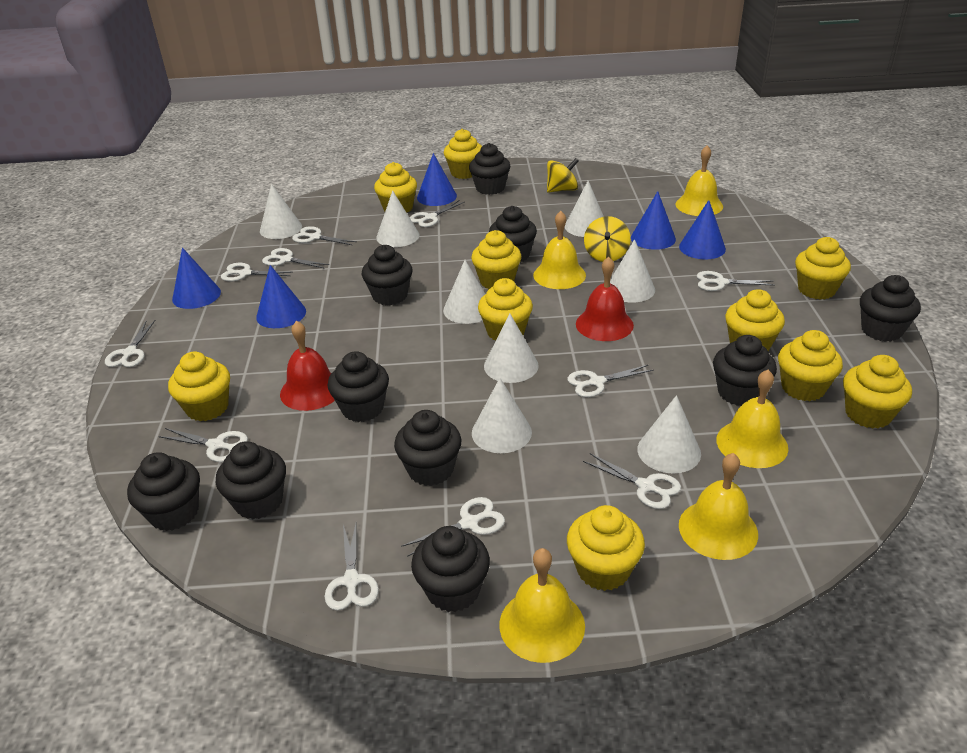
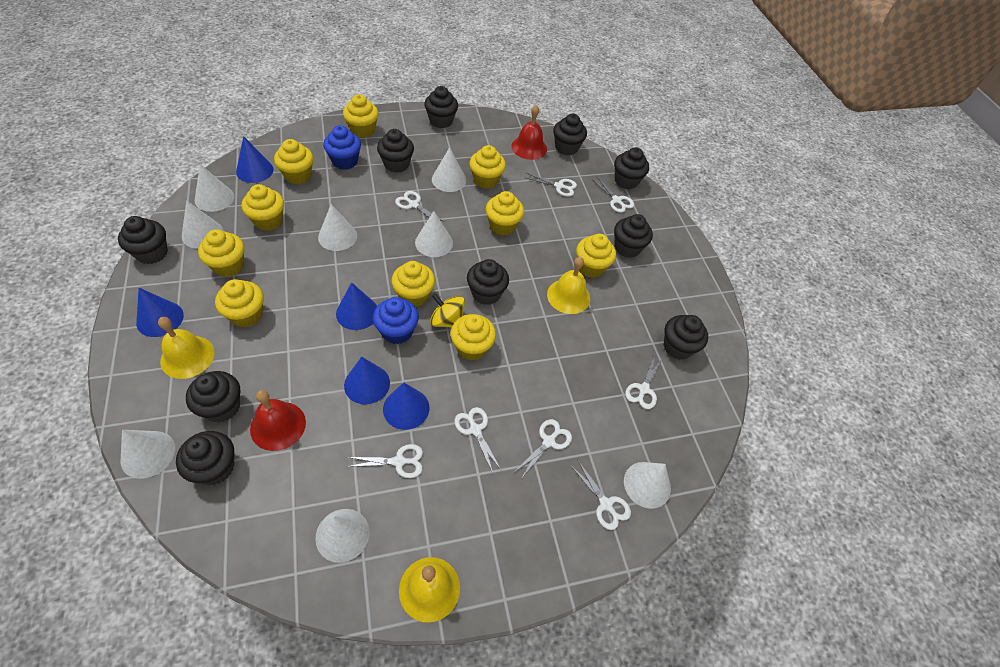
blue cupcake: 0 -> 2
white scissors: 11 -> 8
yellow bell: 5 -> 3
yellow spinning top: 2 -> 1

